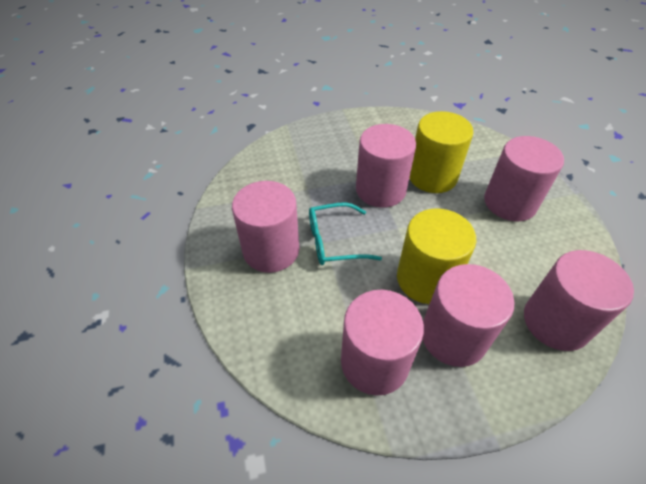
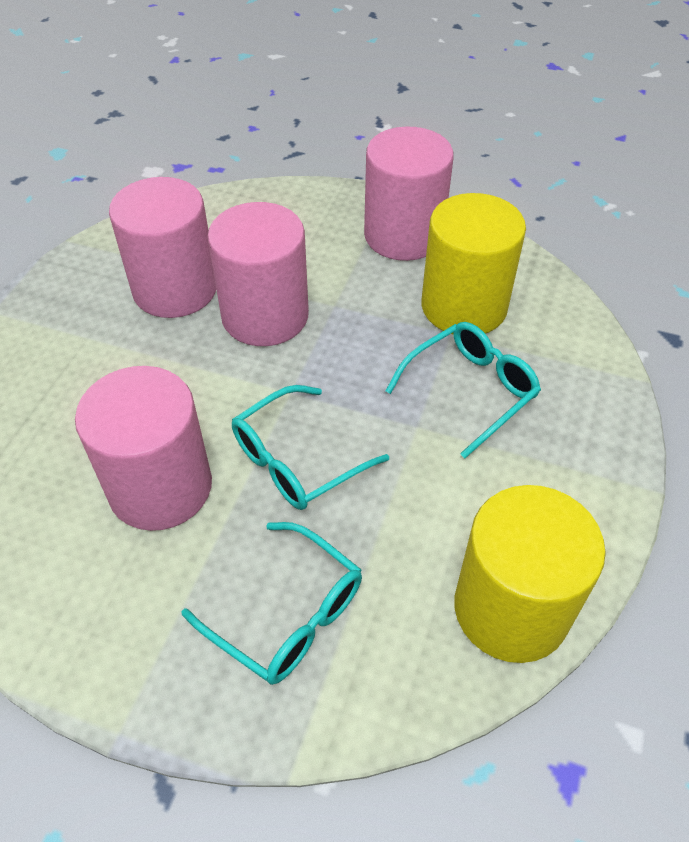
pink cylinder: 6 -> 4
turquoise glasses: 1 -> 3

